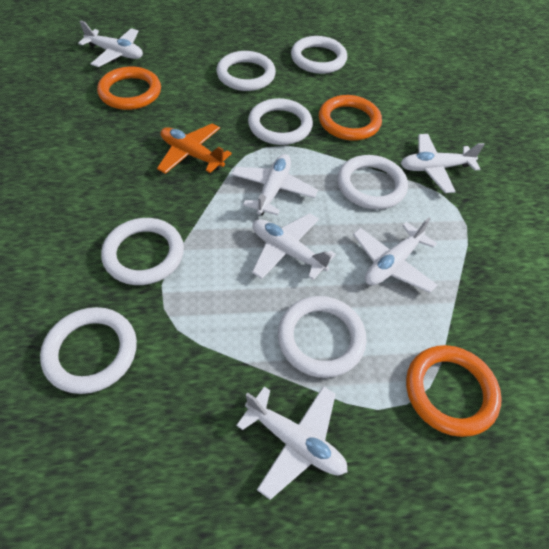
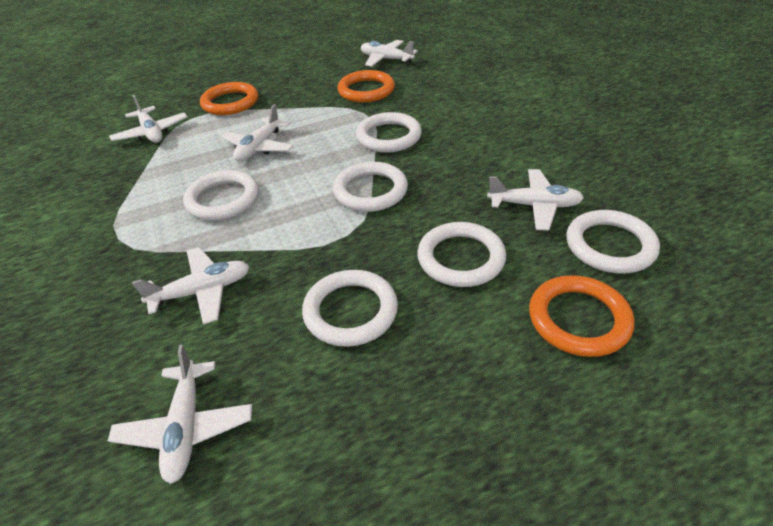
orange plane: 1 -> 0
white ring: 7 -> 6

